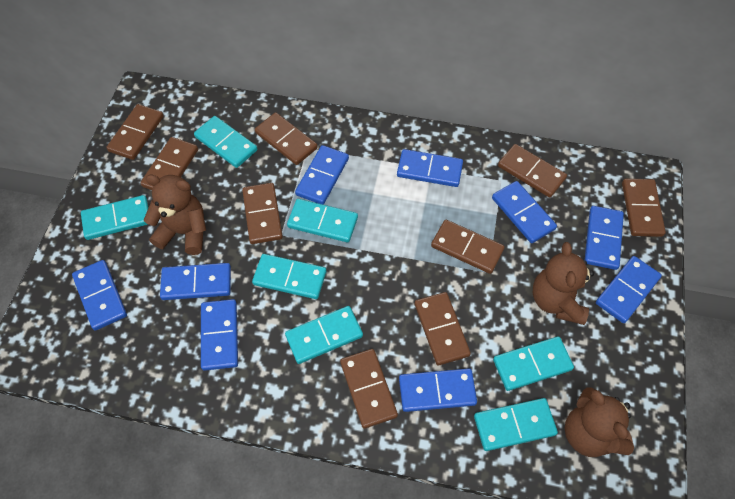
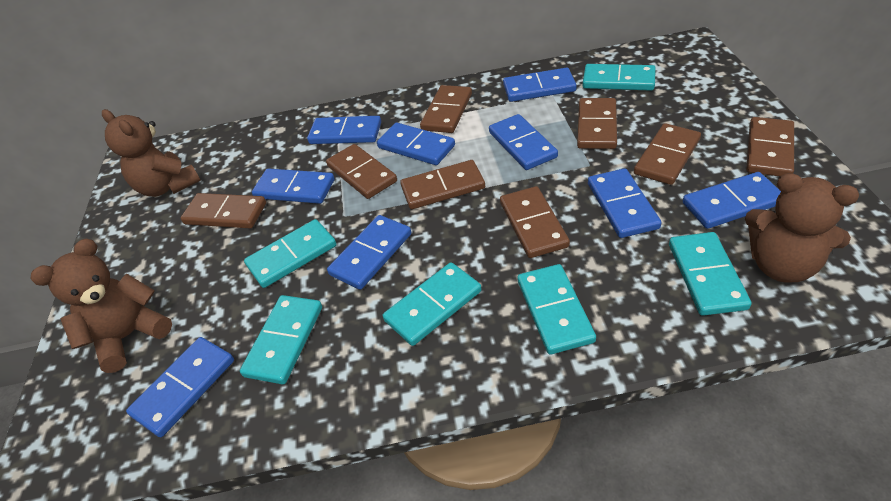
brown domino: 9 -> 8
turquoise domino: 7 -> 6

